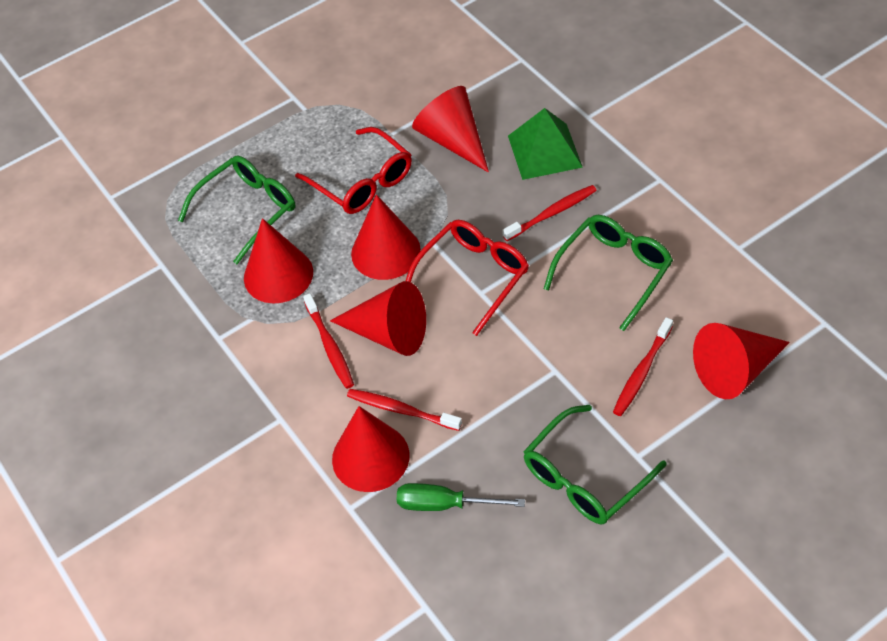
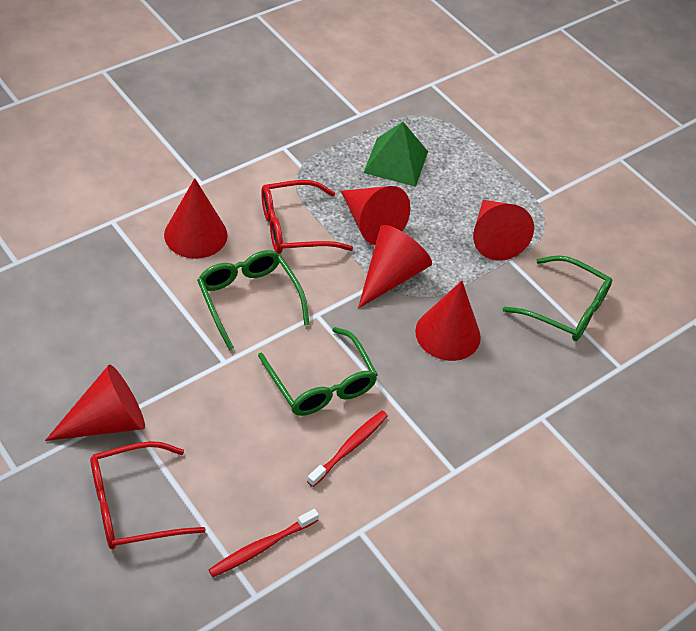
green screwdriver: 1 -> 0
red toothbrush: 4 -> 2

